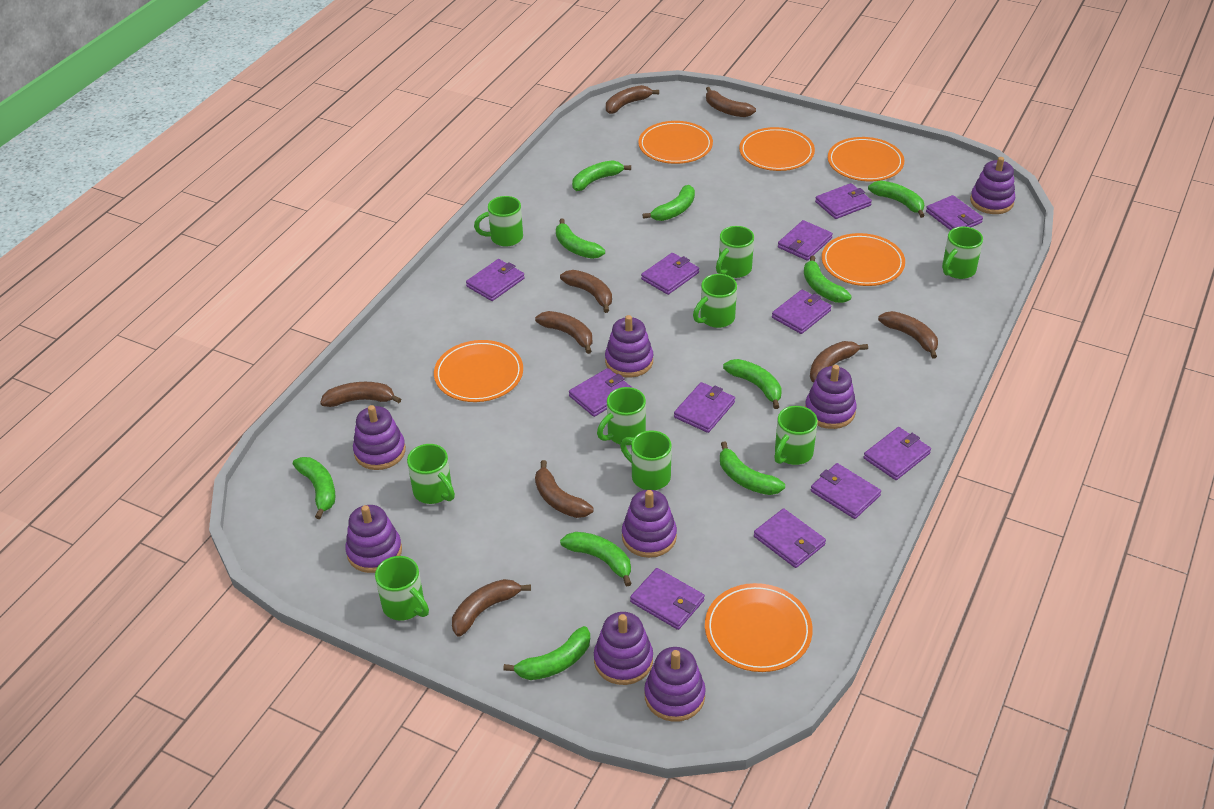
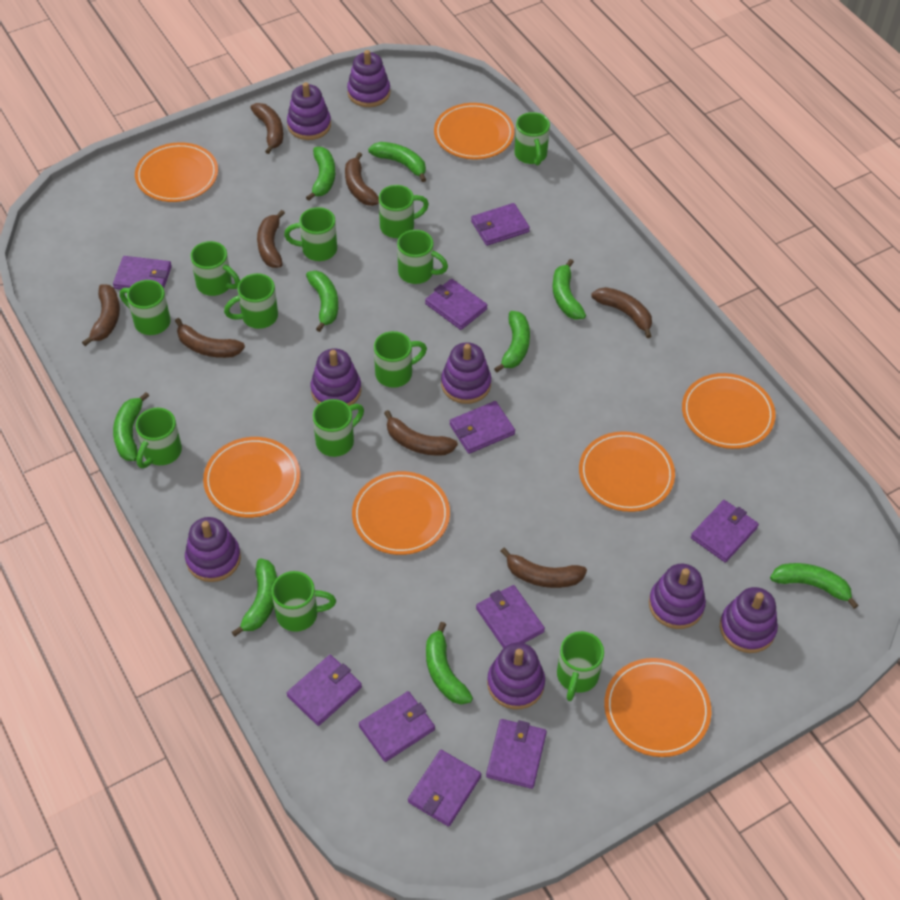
brown banana: 9 -> 8
green banana: 10 -> 9
green mug: 9 -> 12
orange plate: 6 -> 7
purple wallet: 12 -> 10

